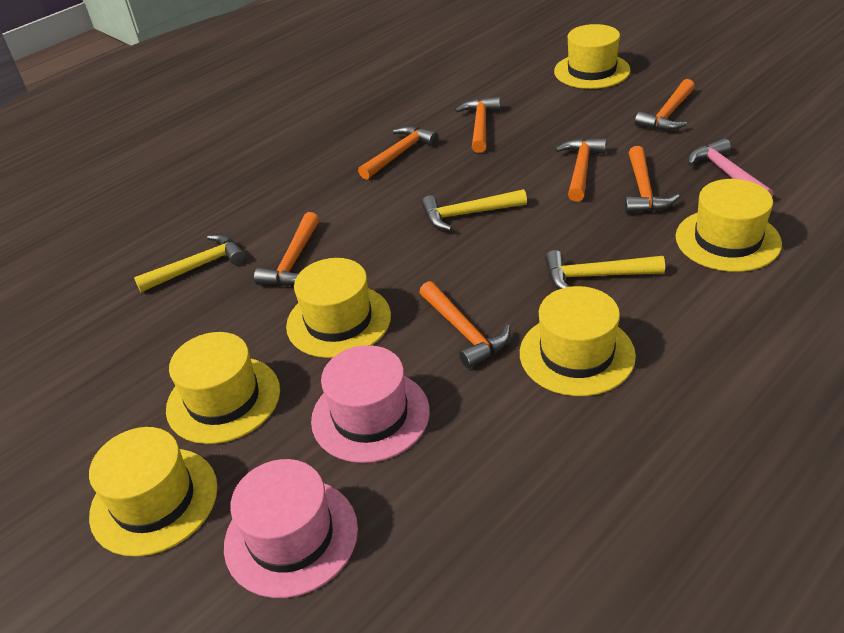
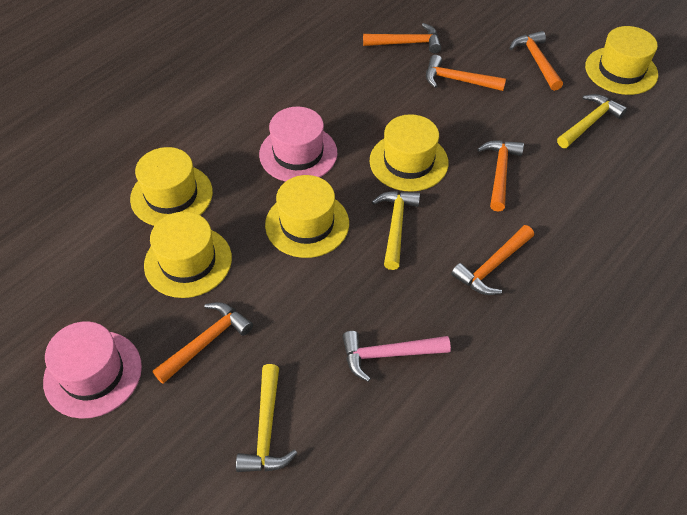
orange hammer: 7 -> 6
yellow hat: 6 -> 5

